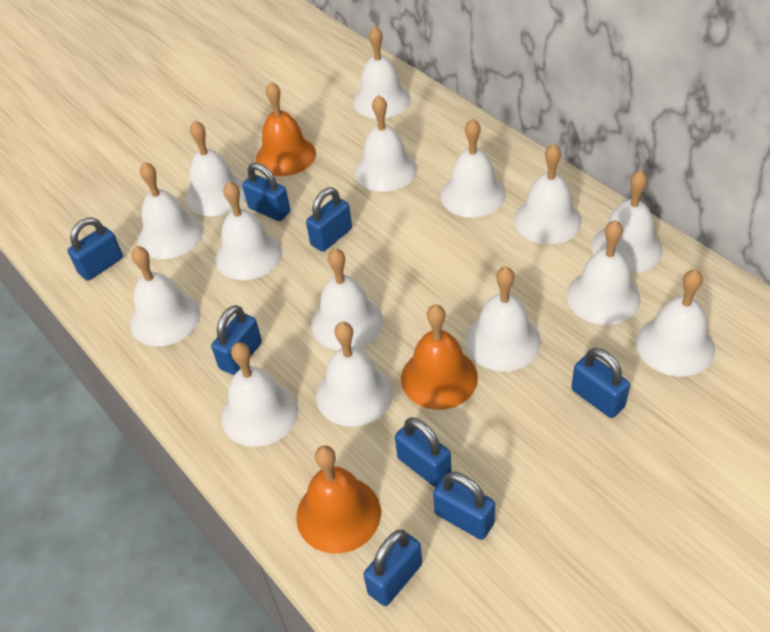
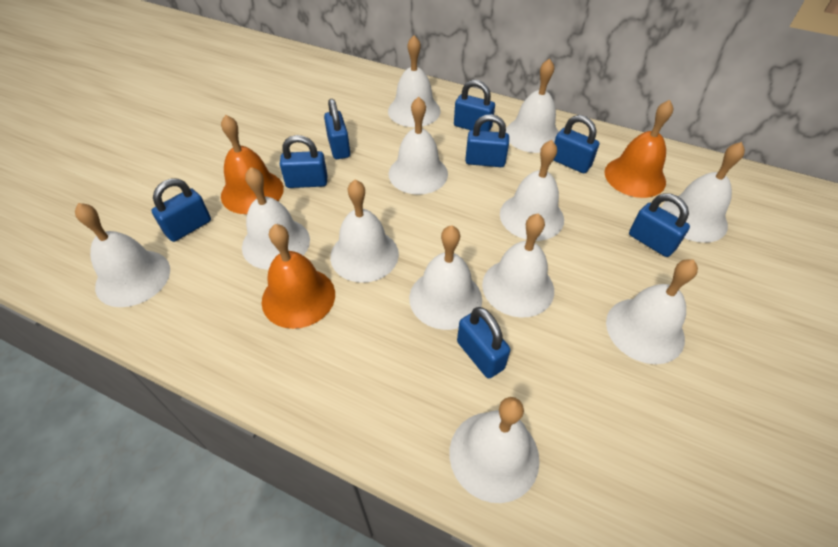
white bell: 15 -> 12

